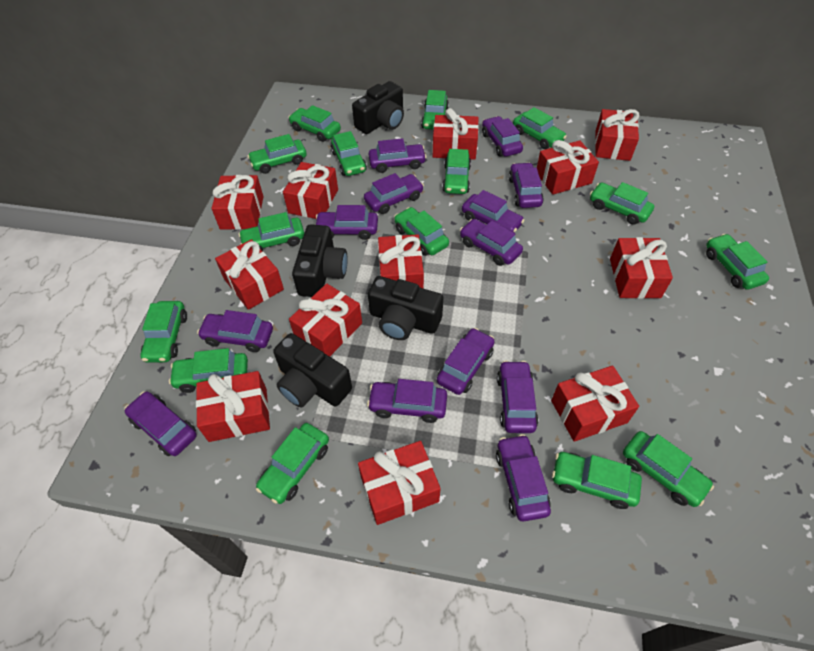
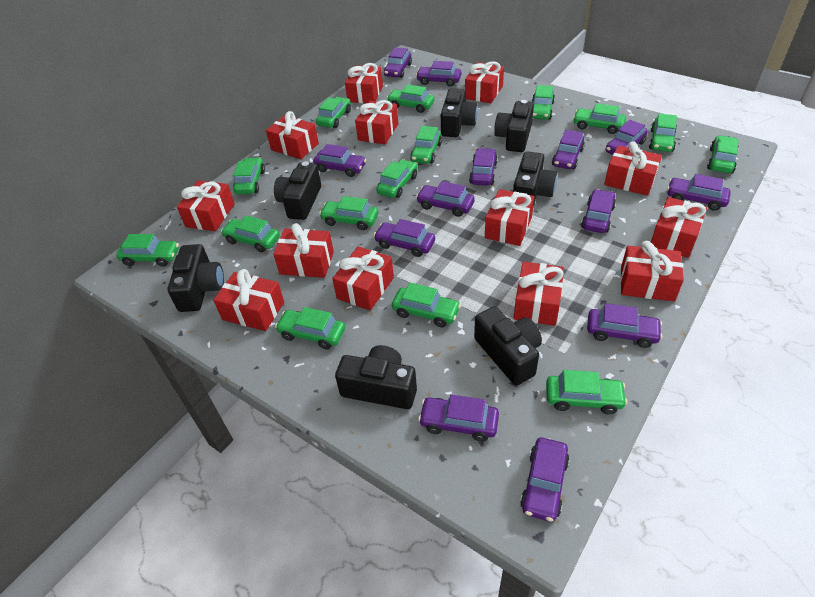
black camera: 4 -> 7
red gift: 12 -> 13

